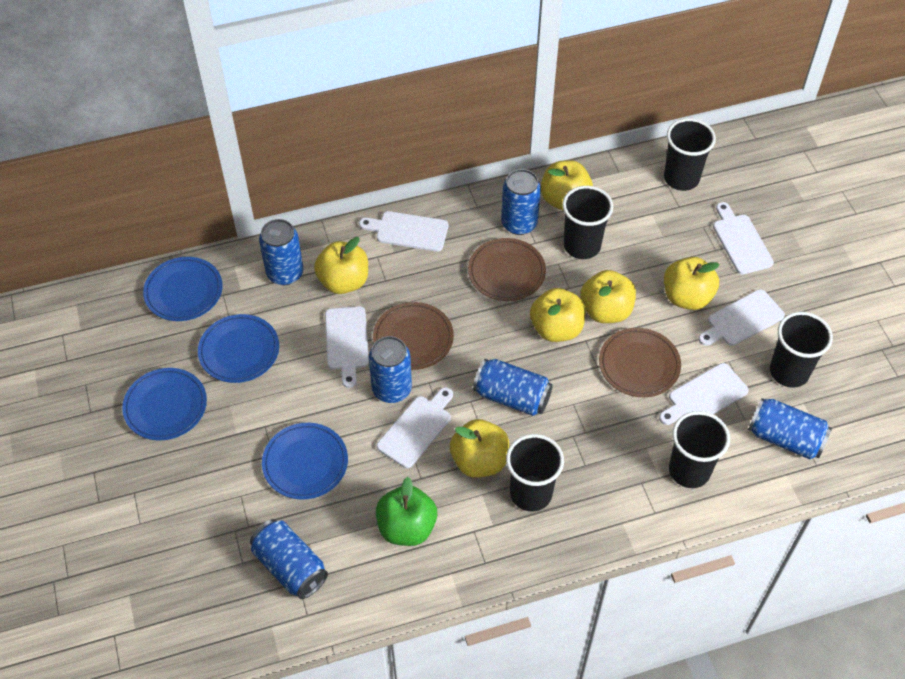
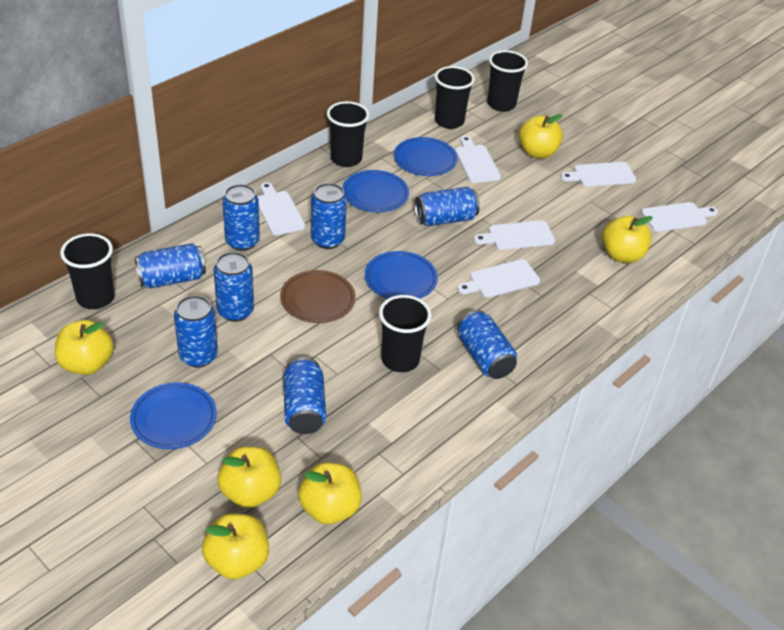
blue can: 6 -> 8
brown plate: 3 -> 1
green apple: 1 -> 0

